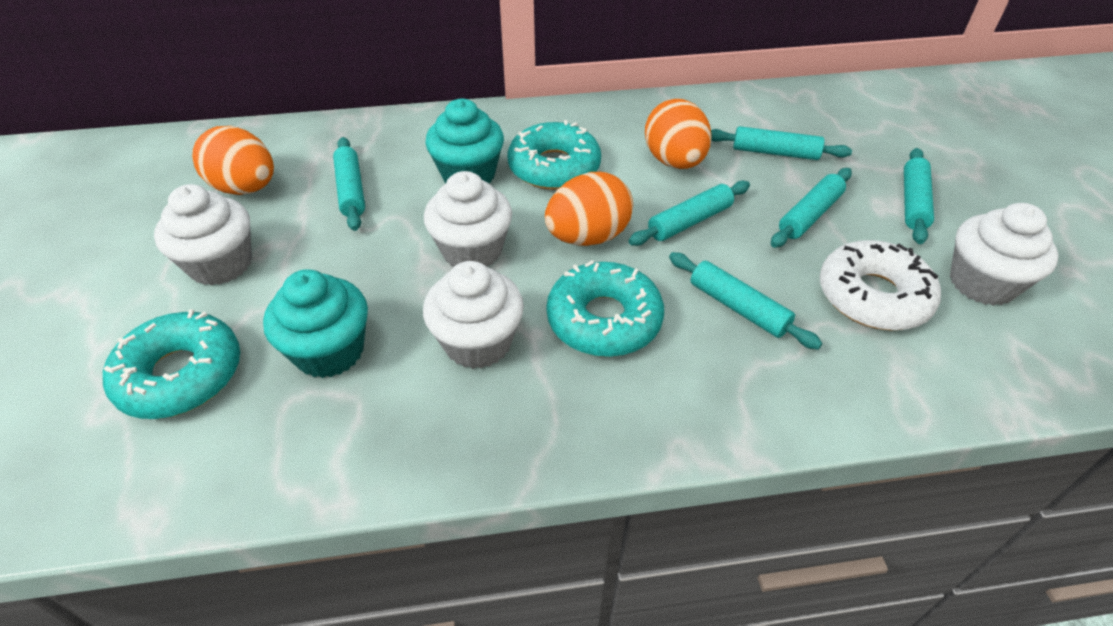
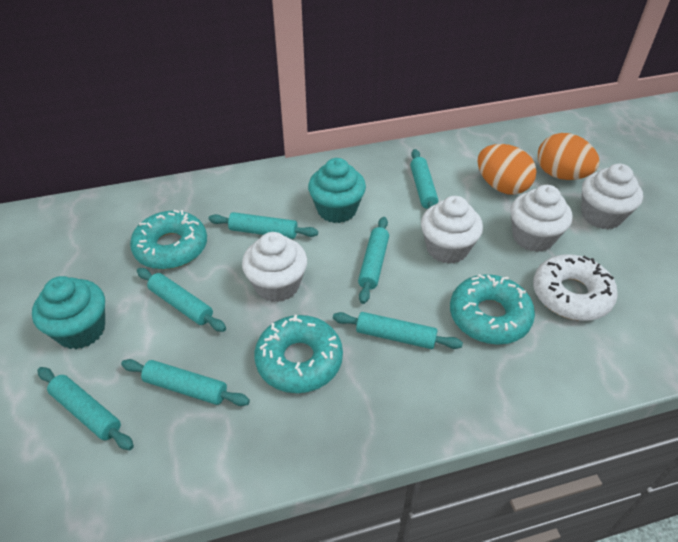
orange egg: 3 -> 2
turquoise rolling pin: 6 -> 7

